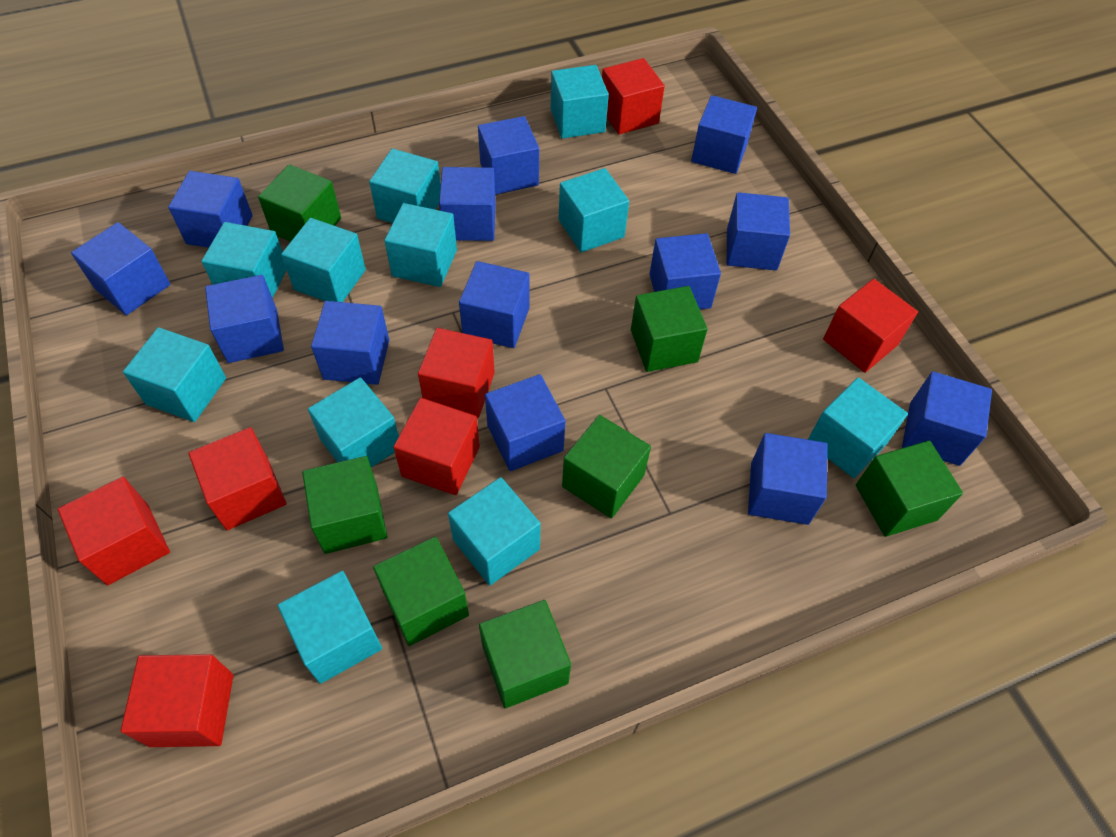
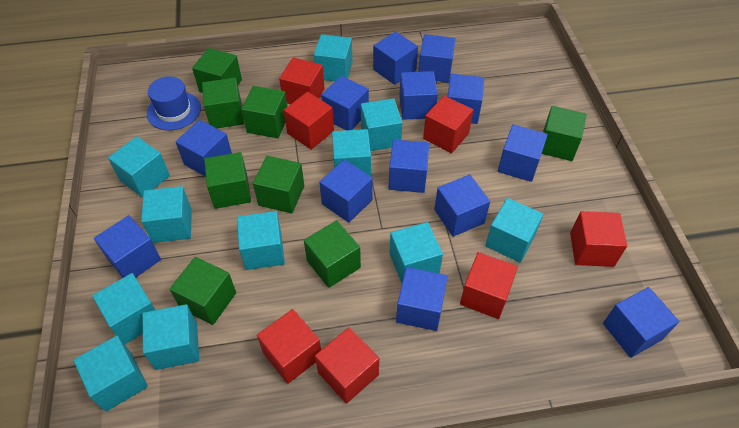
blue hat: 0 -> 1
green cube: 7 -> 8

